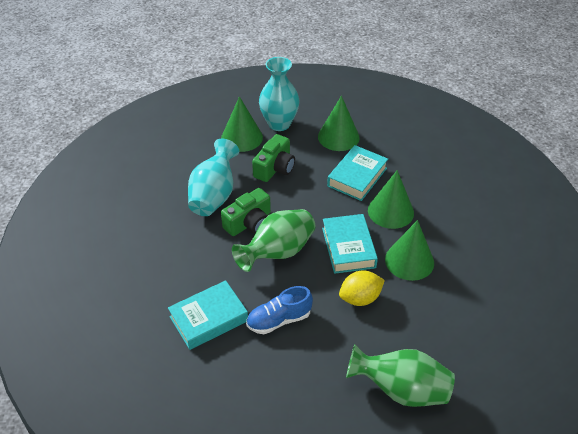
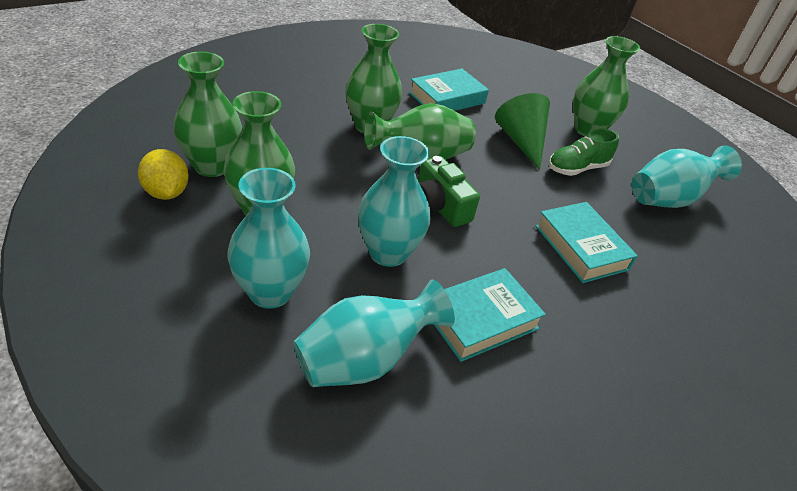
blue shoe: 1 -> 0
green camera: 2 -> 1
green cone: 4 -> 1
green shoe: 0 -> 1
green vase: 2 -> 5
turquoise vase: 2 -> 4

